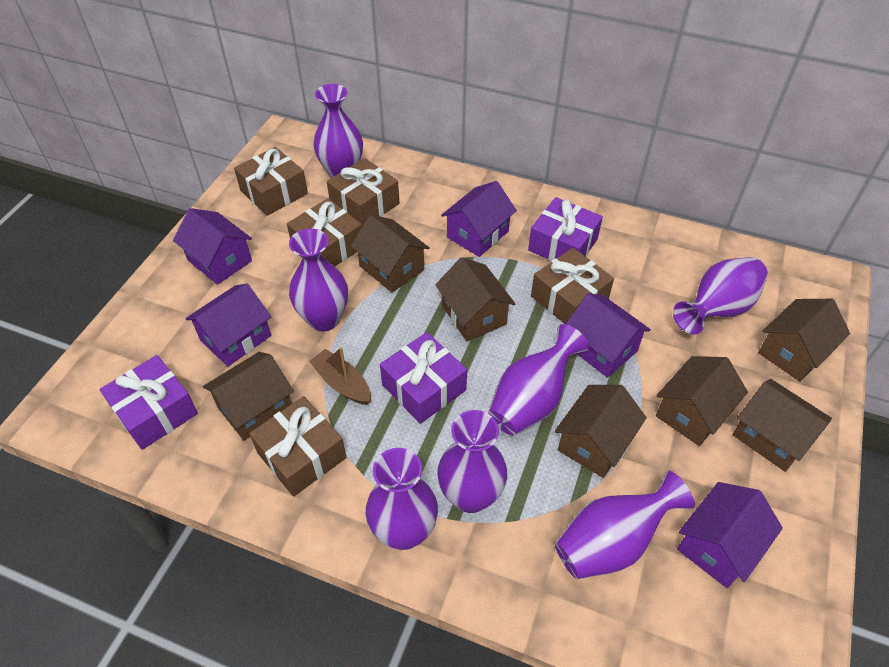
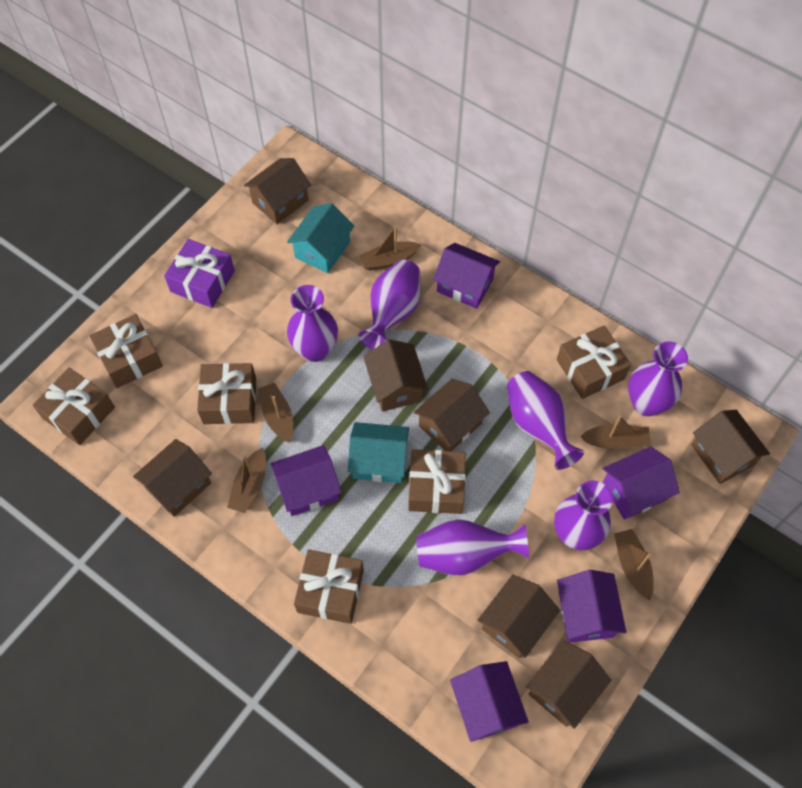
brown boat: 1 -> 5
brown gift: 5 -> 6
purple gift: 3 -> 1
purple vase: 7 -> 6
turquoise house: 0 -> 2

